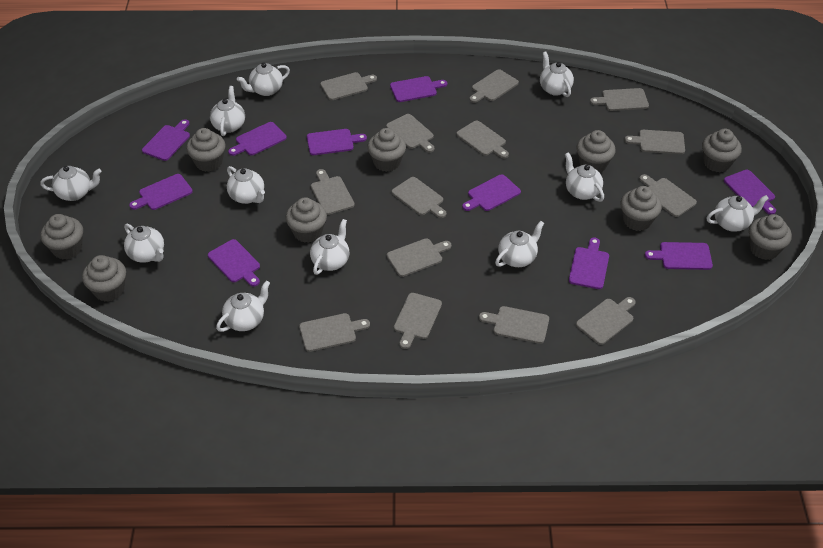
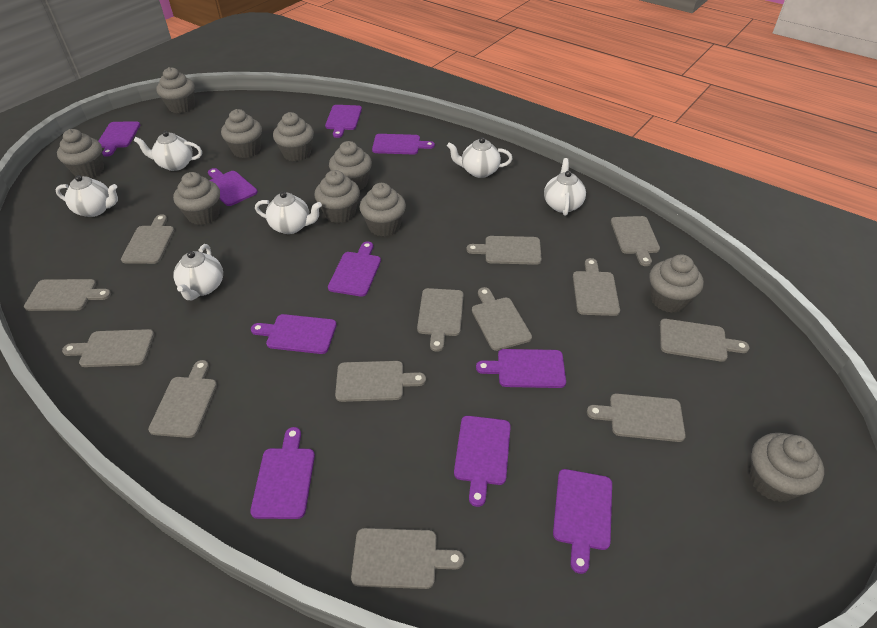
grey cupcake: 9 -> 10
grey cutting board: 14 -> 13
white teapot: 11 -> 6

